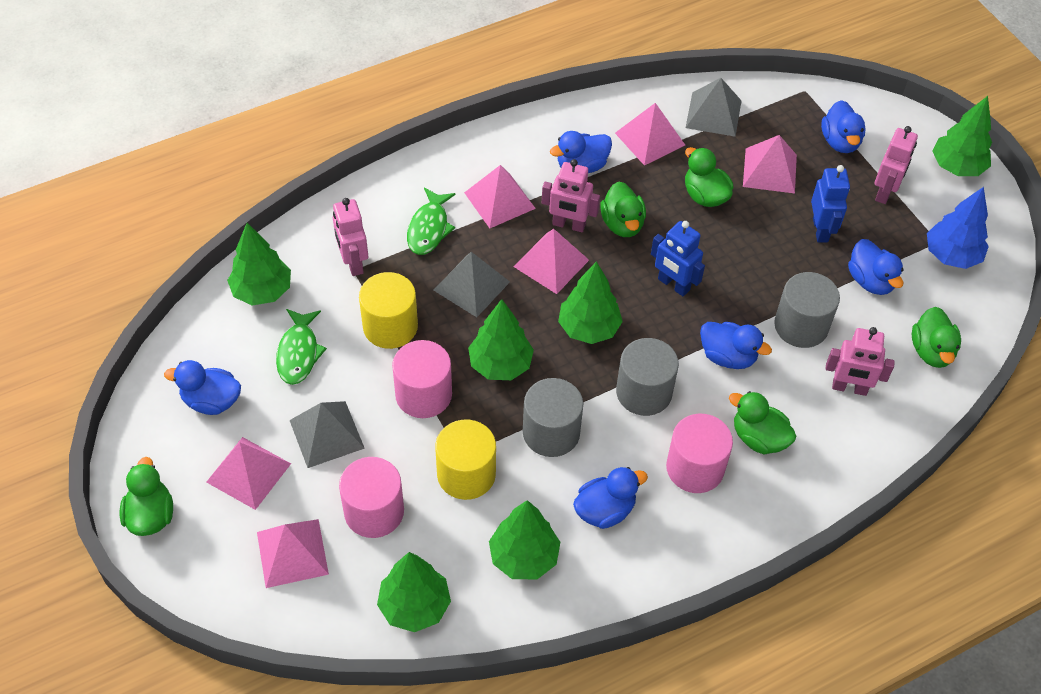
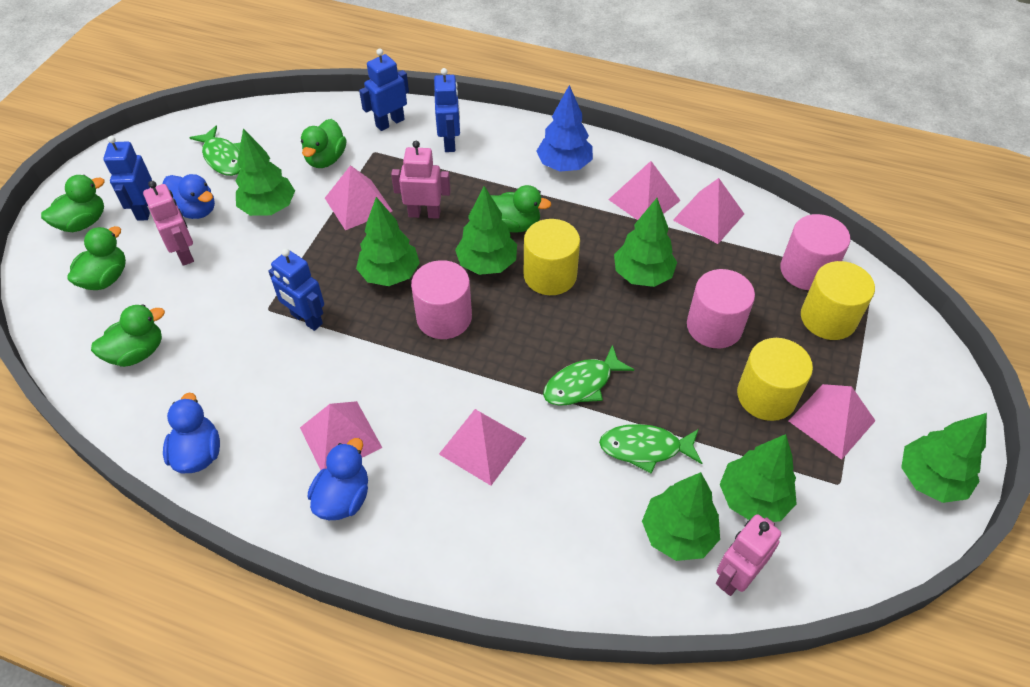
blue duck: 6 -> 3
blue robot: 2 -> 4
green fish: 2 -> 3
green tree: 6 -> 7
grey cylinder: 3 -> 0
grey pyramid: 3 -> 0
pink robot: 4 -> 3
yellow cylinder: 2 -> 3

